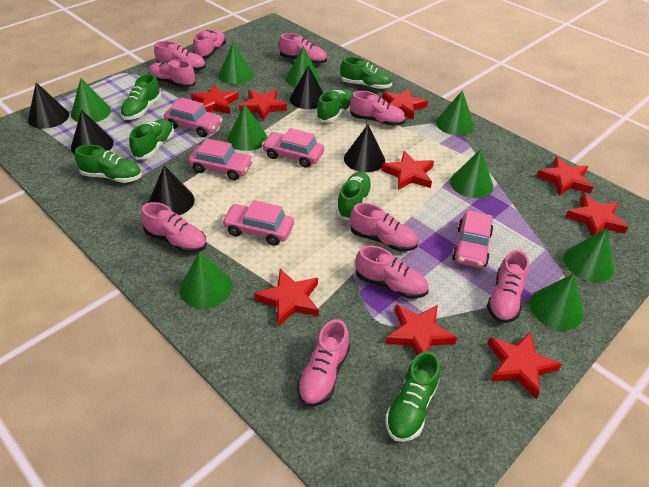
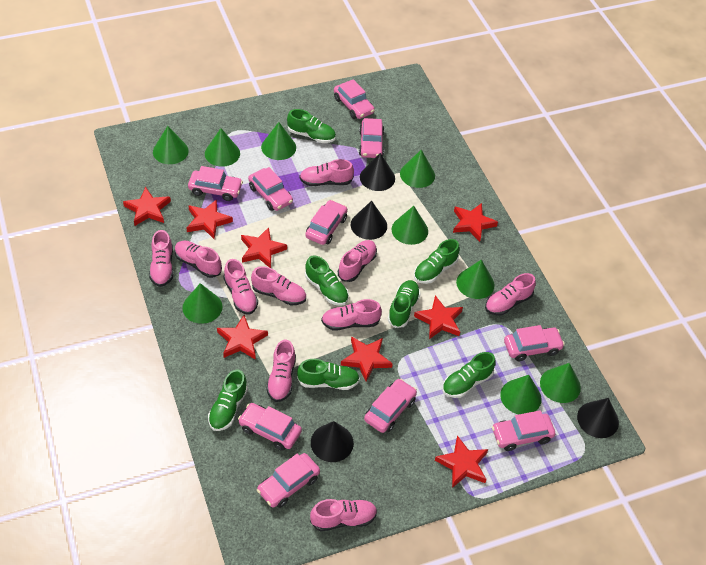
black cone: 5 -> 4
pink car: 5 -> 10
red star: 9 -> 8

